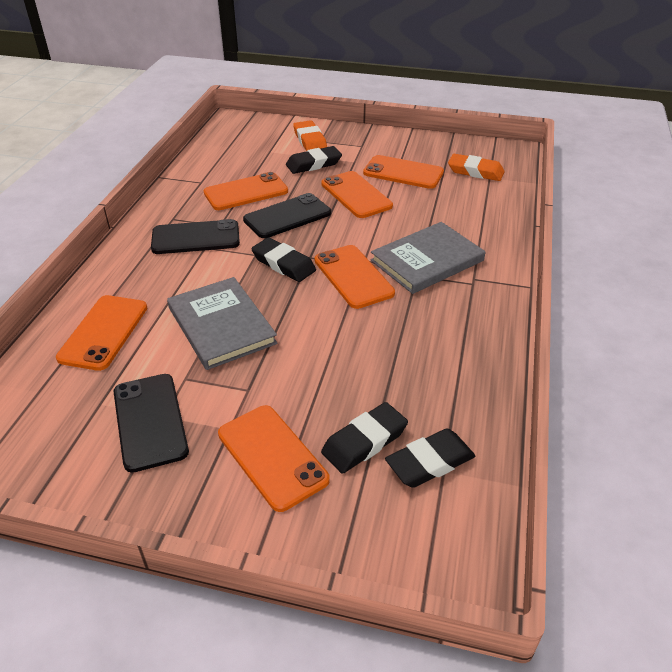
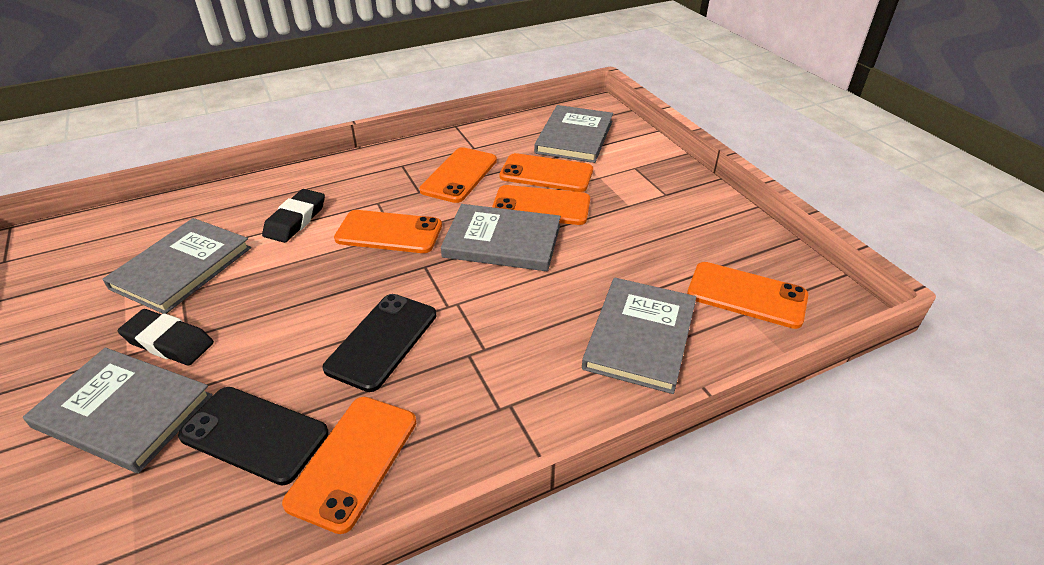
black eraser: 4 -> 2
black phone: 3 -> 2
grey book: 2 -> 5
orange eraser: 2 -> 0

